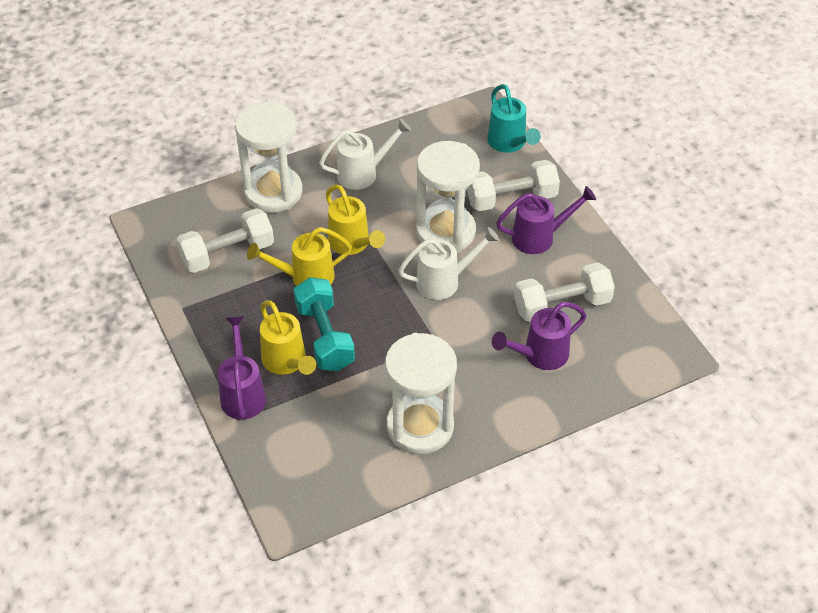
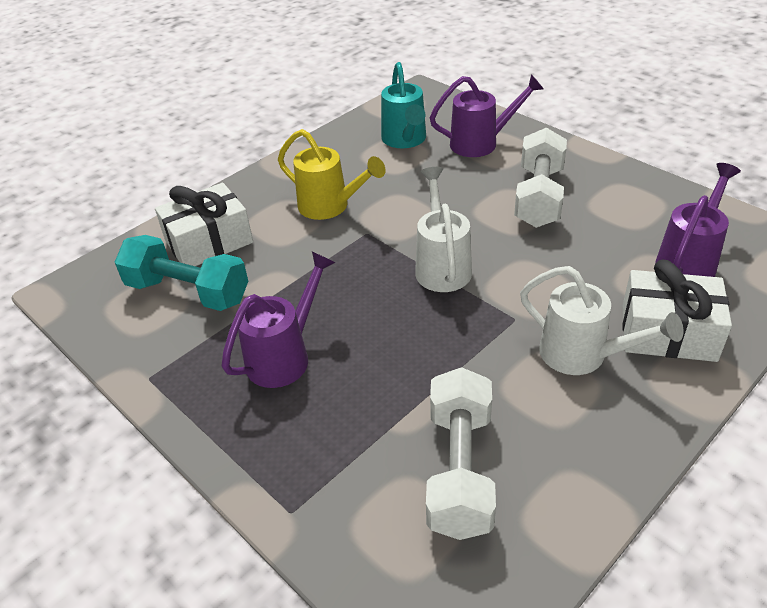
white dumbbell: 3 -> 2
white gift: 0 -> 2
white hourglass: 3 -> 0
yellow watering can: 3 -> 1

